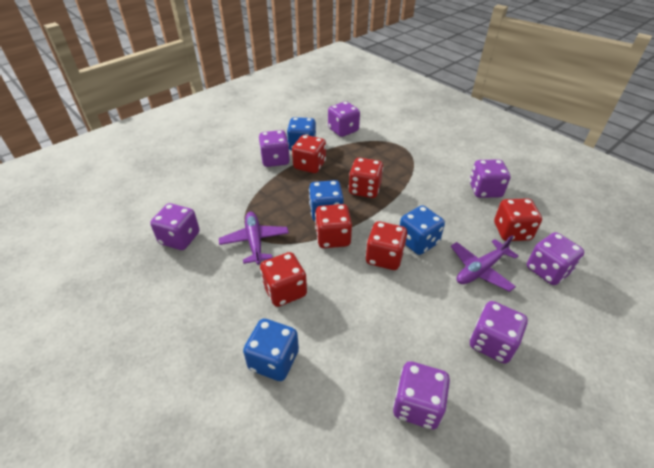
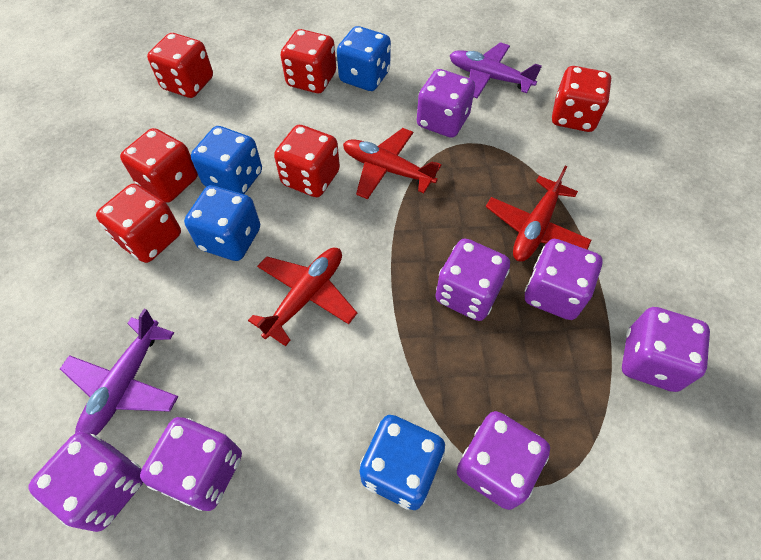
red plane: 0 -> 3

